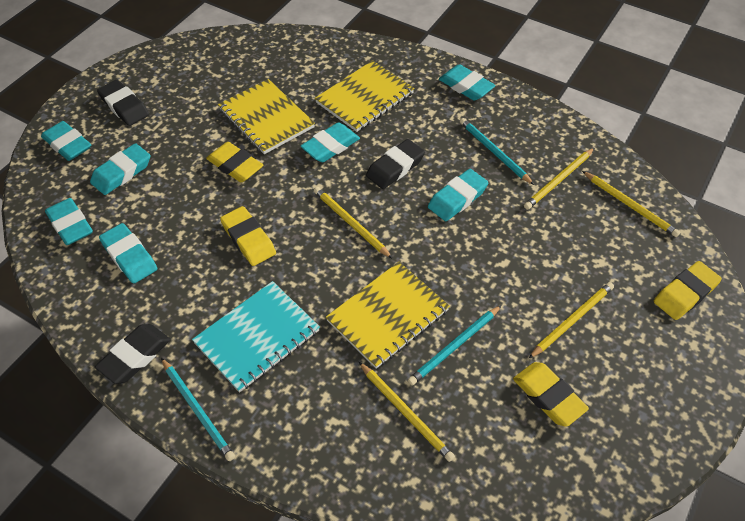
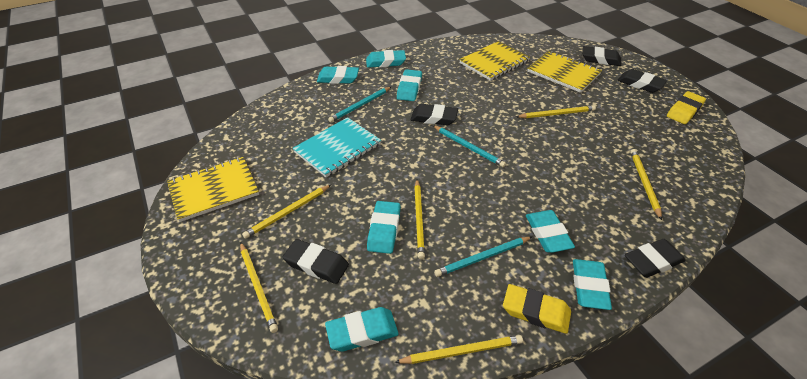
black eraser: 3 -> 5
yellow eraser: 4 -> 2
yellow pencil: 5 -> 6

